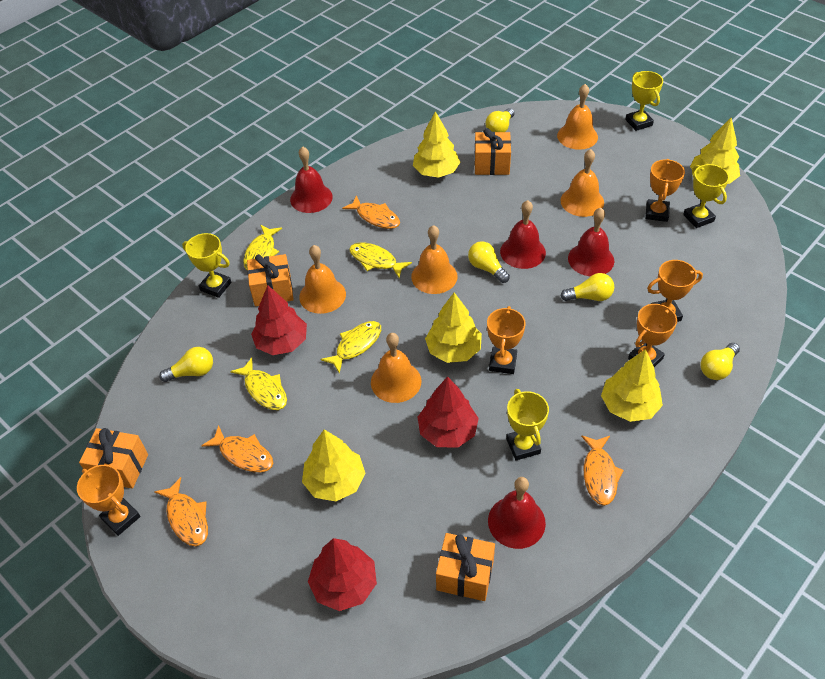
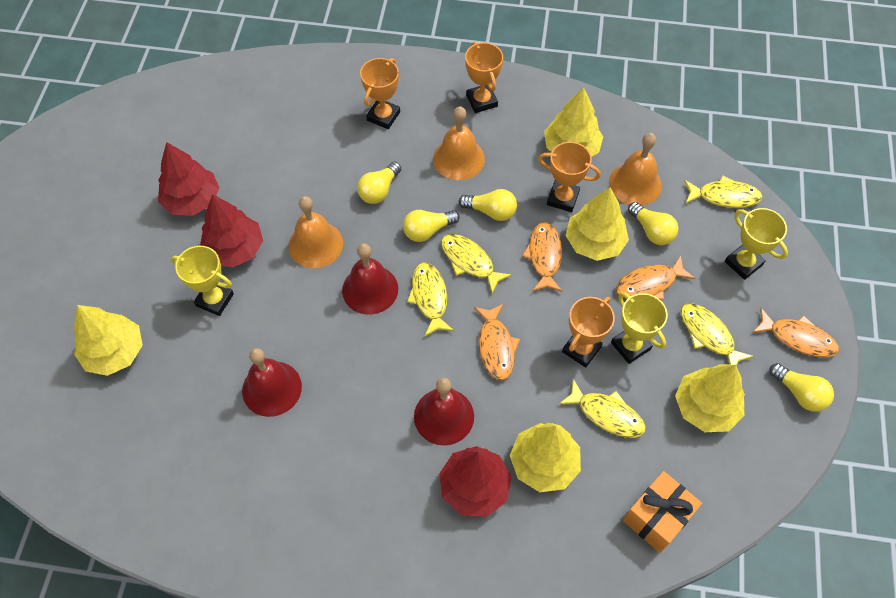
orange bell: 5 -> 3
orange gift: 4 -> 1
orange trophy: 5 -> 4
red bell: 4 -> 3
yellow fish: 4 -> 5
yellow trophy: 4 -> 3

